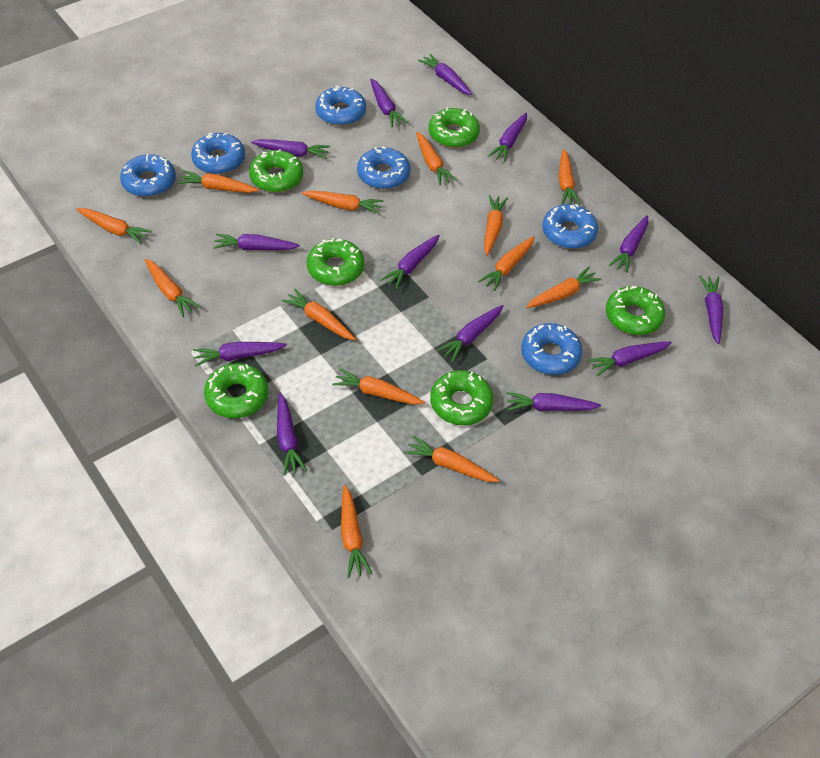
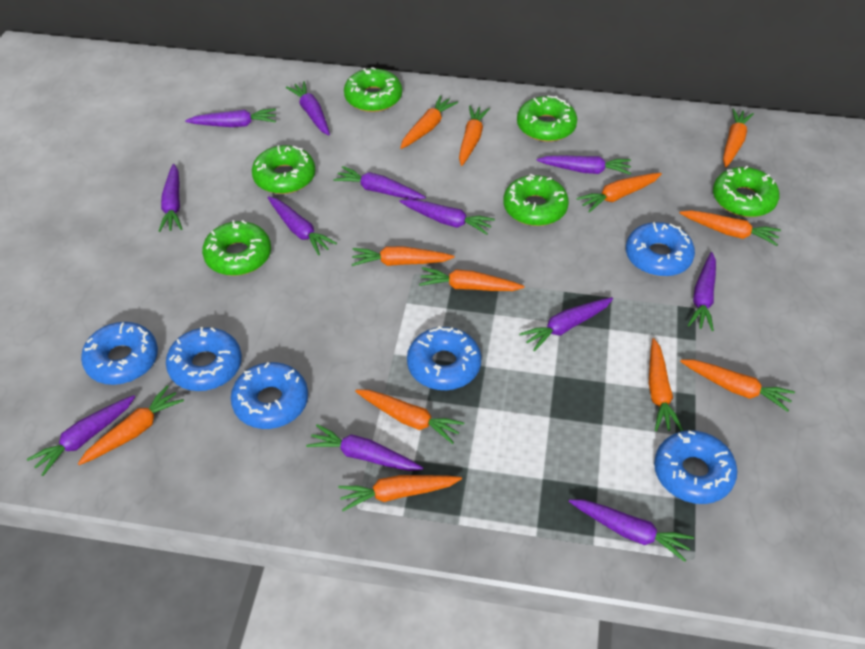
orange carrot: 13 -> 12
purple carrot: 13 -> 12

